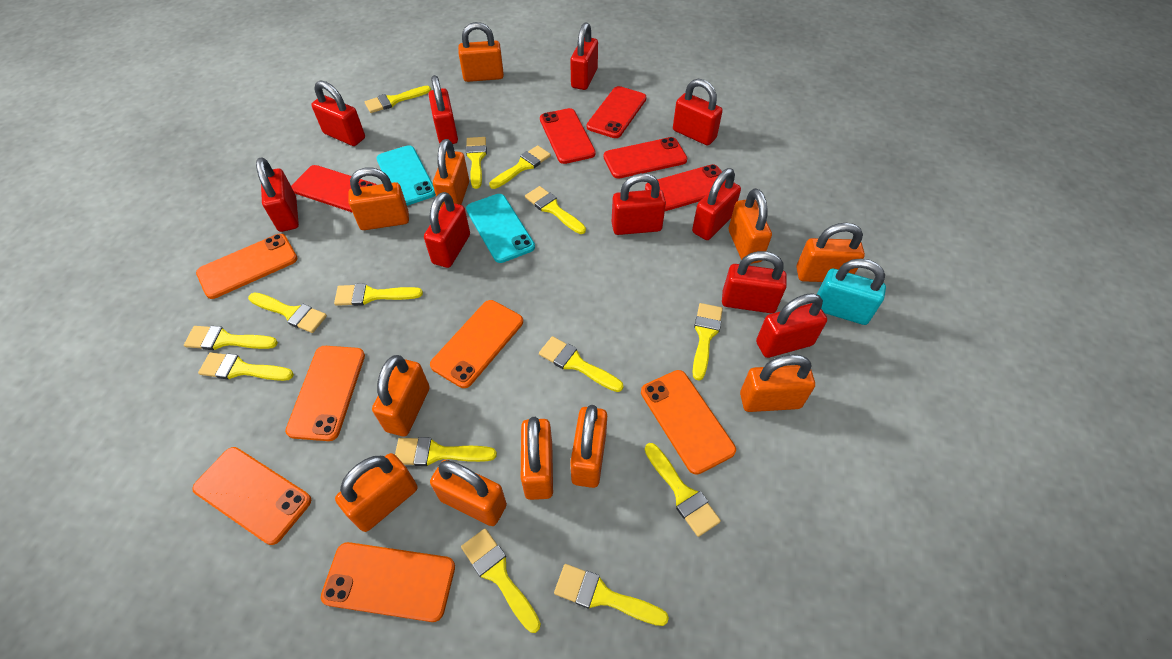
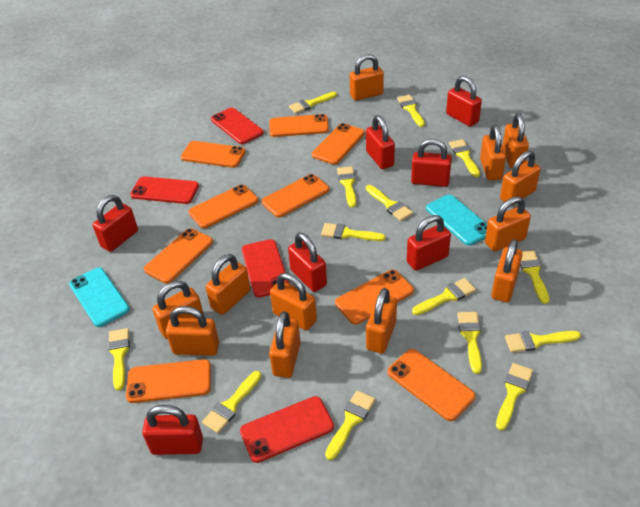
orange padlock: 11 -> 12
orange phone: 6 -> 9
red padlock: 10 -> 7
red phone: 5 -> 4
turquoise padlock: 1 -> 0

